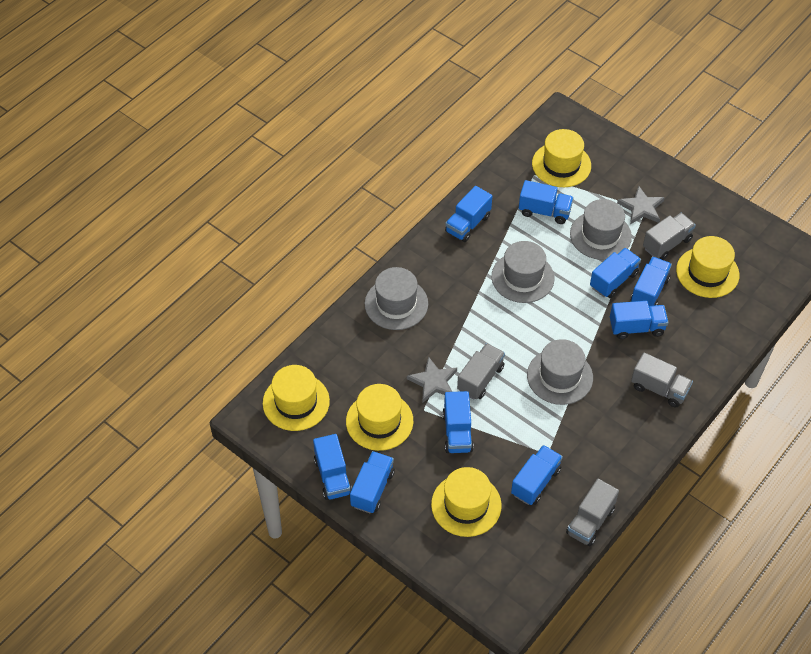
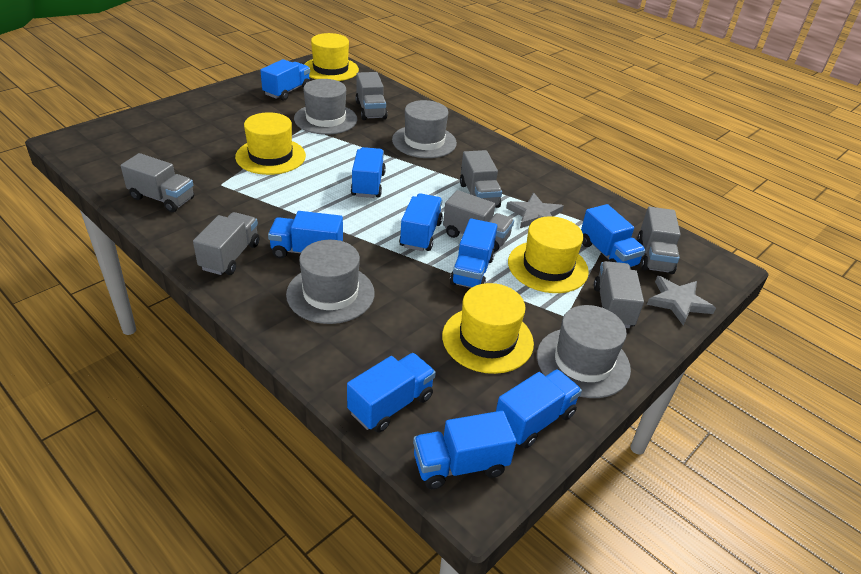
grey truck: 4 -> 7
yellow hat: 5 -> 4

